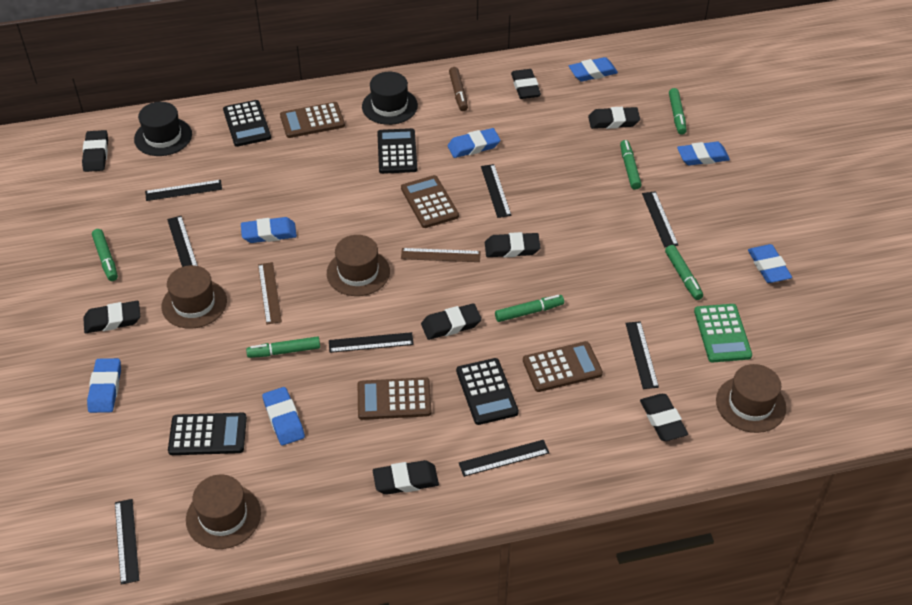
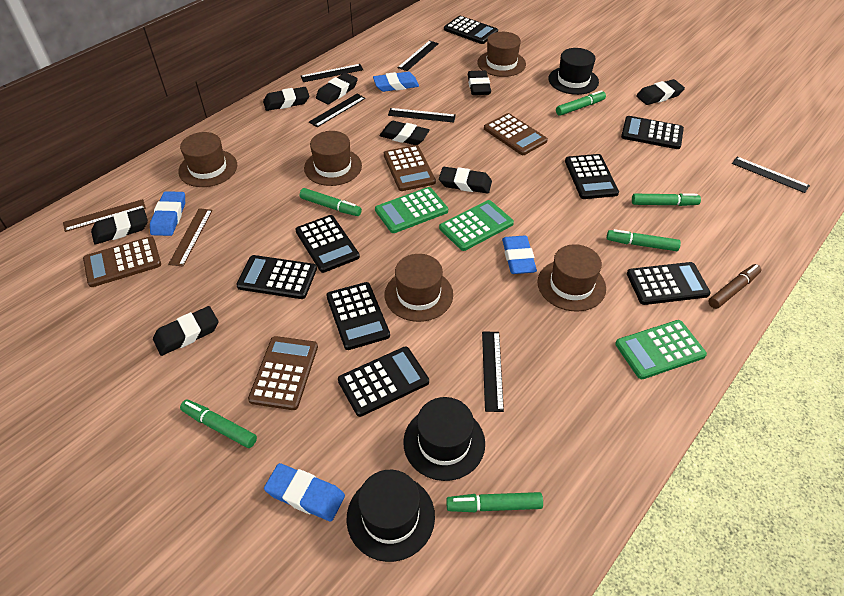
black calculator: 4 -> 8
black hat: 2 -> 3
black ruler: 8 -> 6
blue eraser: 7 -> 4
brown hat: 4 -> 5
green calculator: 1 -> 3

